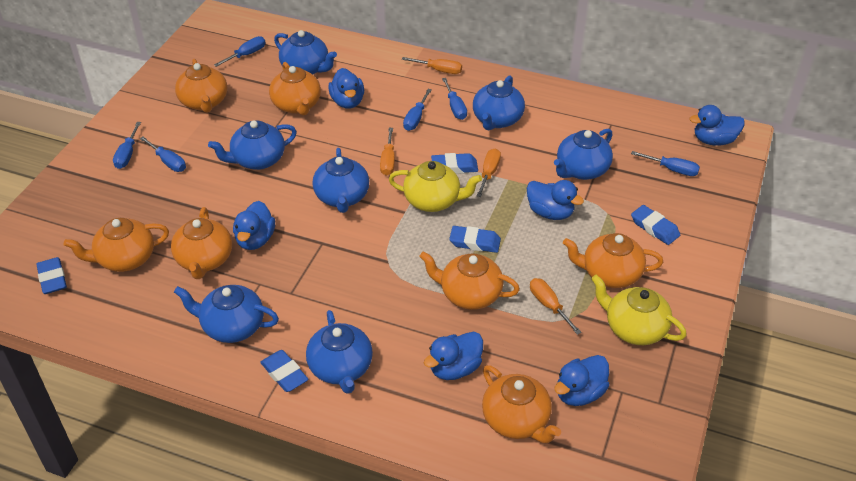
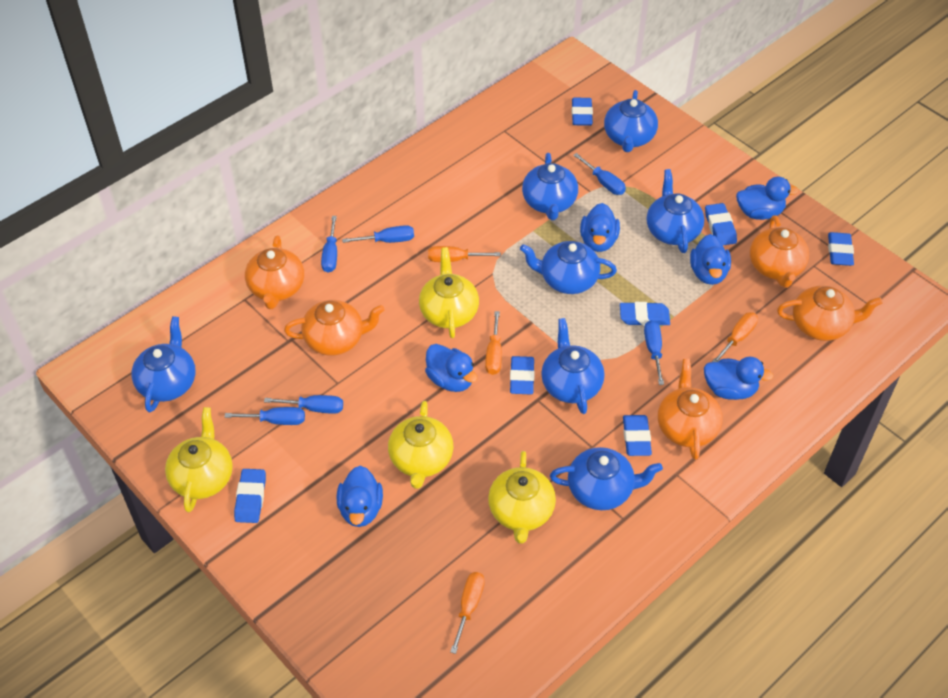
blue eraser: 5 -> 7
orange teapot: 7 -> 5
yellow teapot: 2 -> 4

